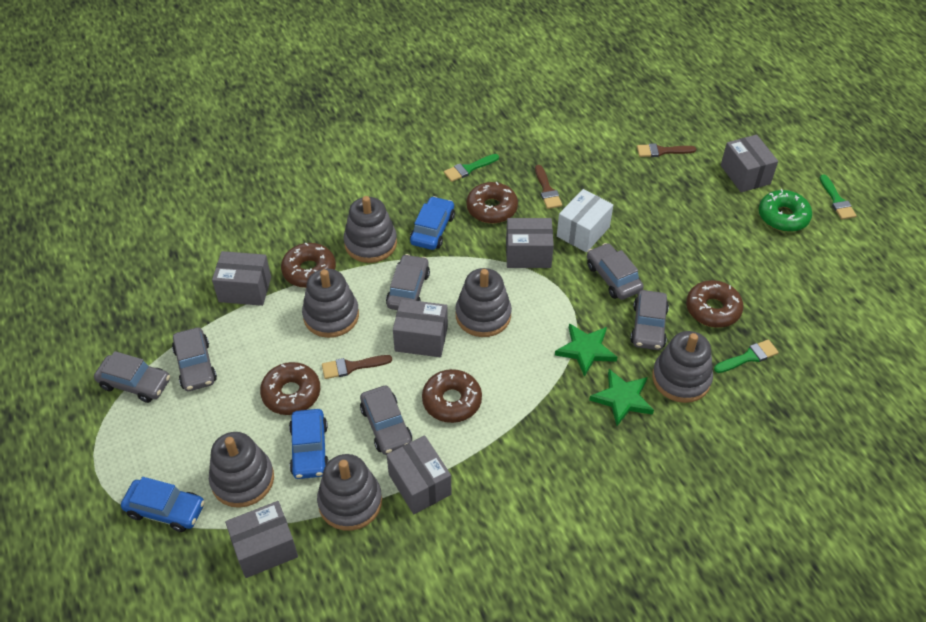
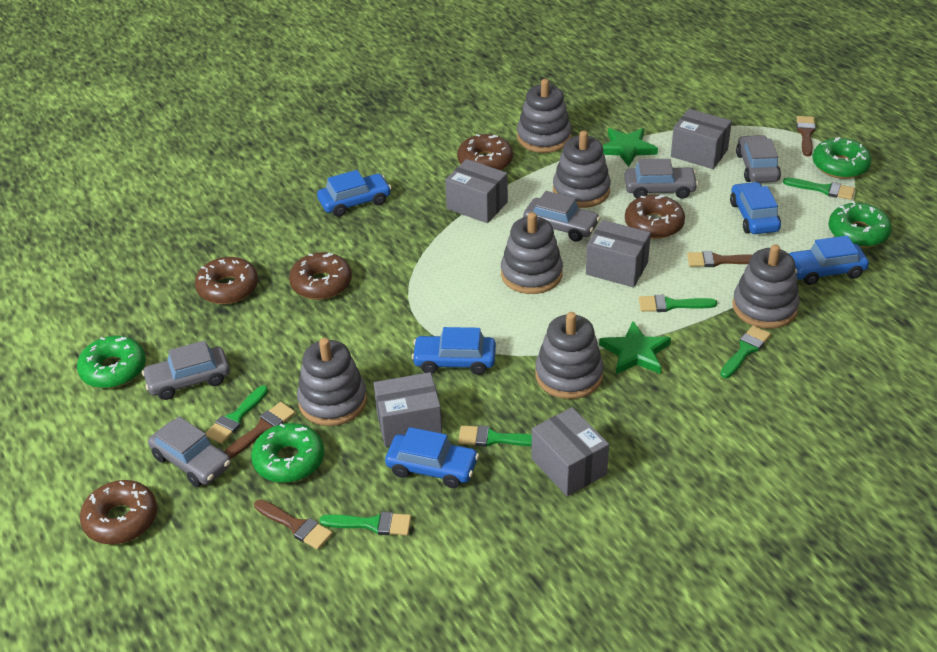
blue car: 3 -> 5
brown brush: 3 -> 4
green brush: 3 -> 6
green donut: 1 -> 4
grey box: 6 -> 5
grey car: 6 -> 5
white box: 1 -> 0

